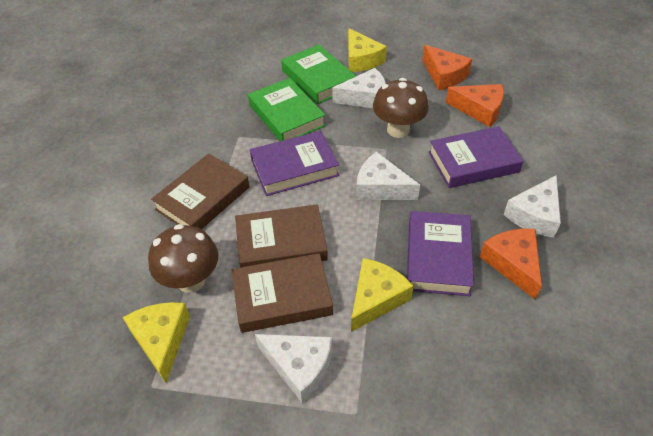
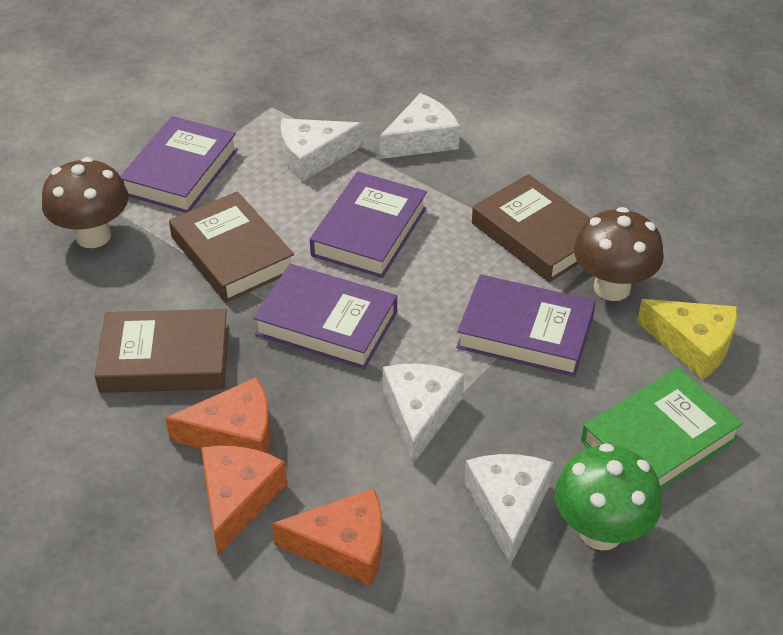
green book: 2 -> 1
green mushroom: 0 -> 1
purple book: 3 -> 4
yellow cheese: 3 -> 1

